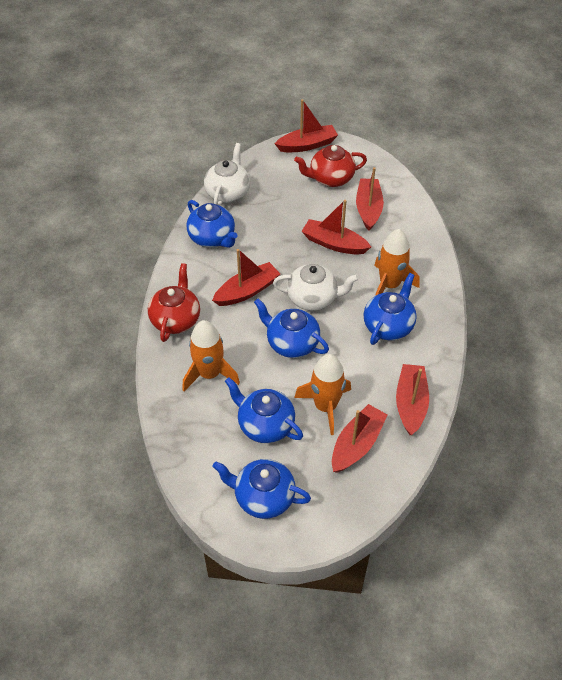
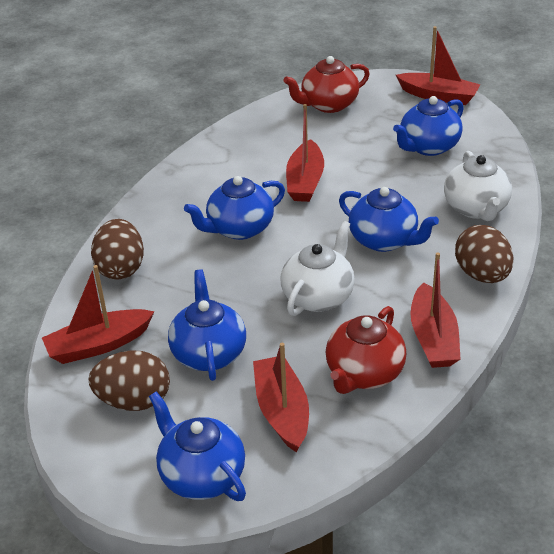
brown egg: 0 -> 3
orange rocket: 3 -> 0
red boat: 6 -> 5

